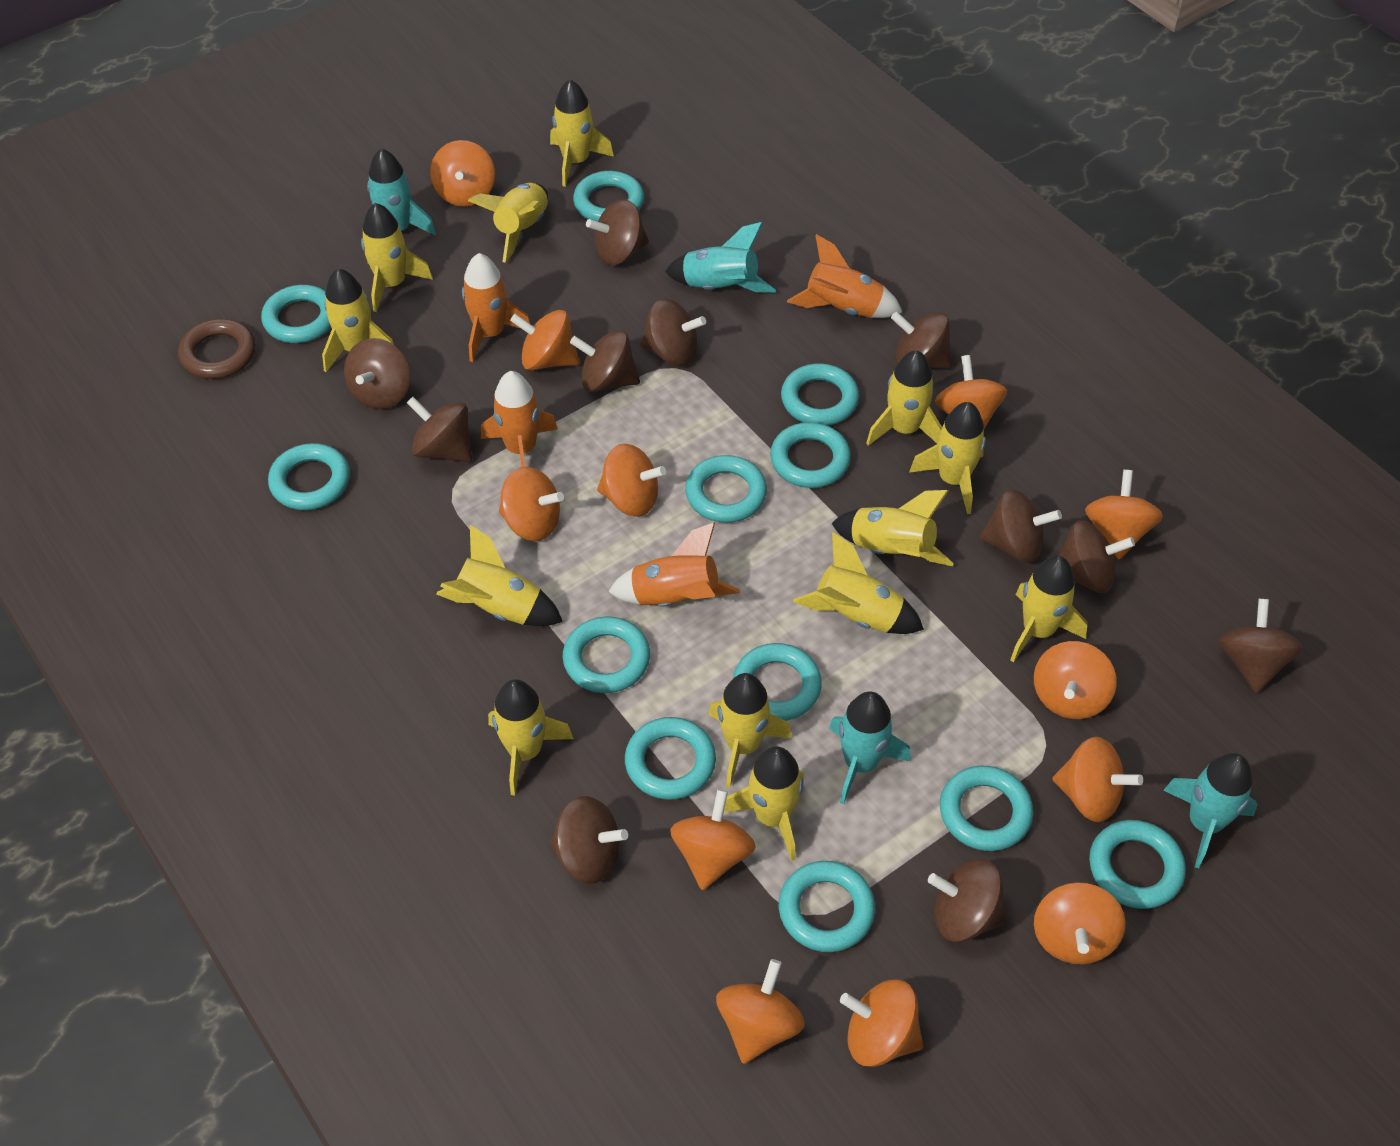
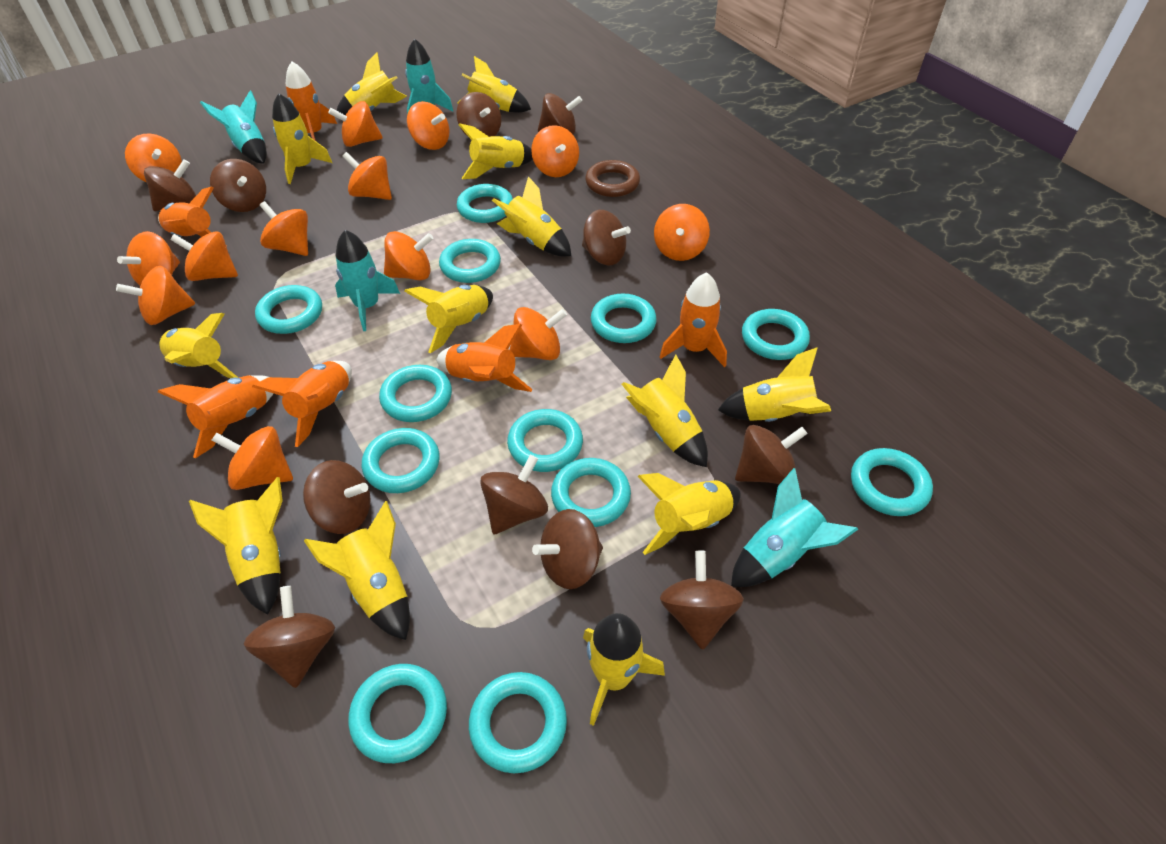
orange rocket: 4 -> 6
orange spinning top: 12 -> 13

